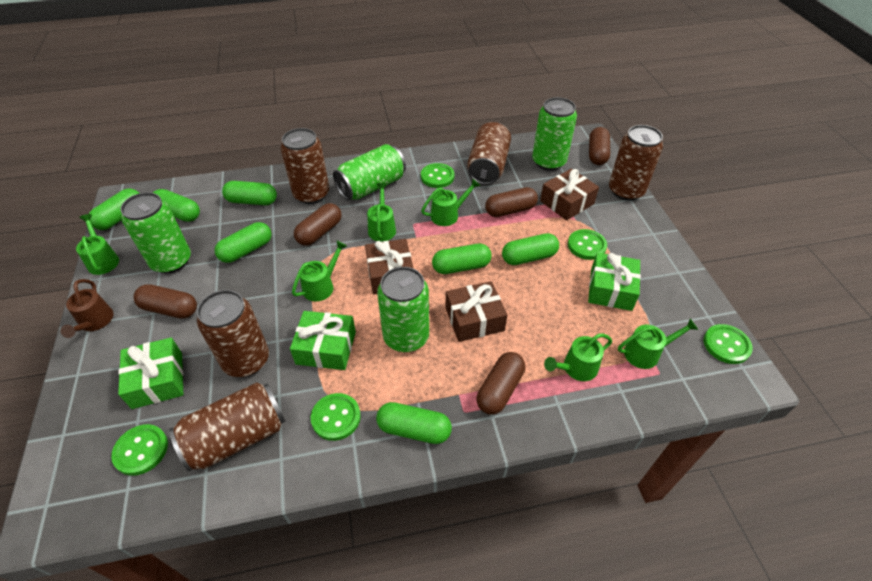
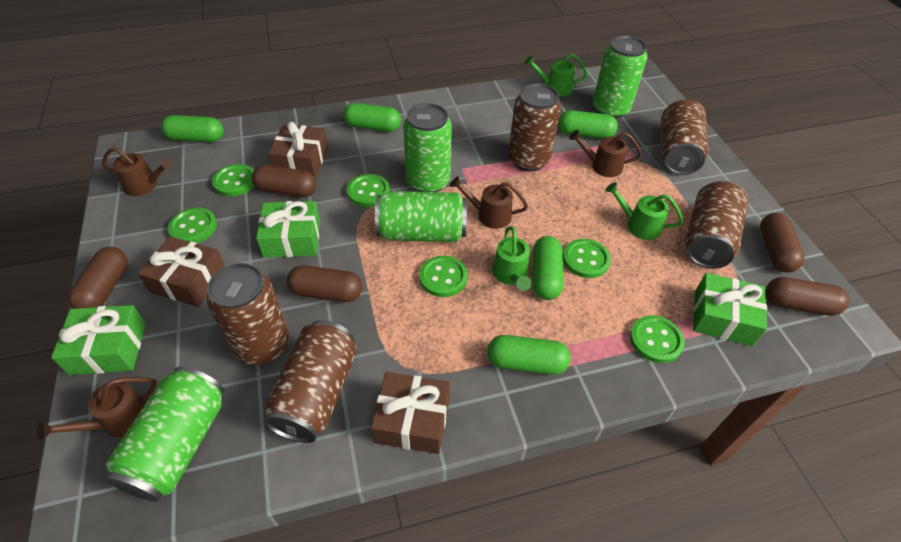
brown watering can: 1 -> 4
green button: 5 -> 6
green capsule: 7 -> 5
green watering can: 6 -> 3

